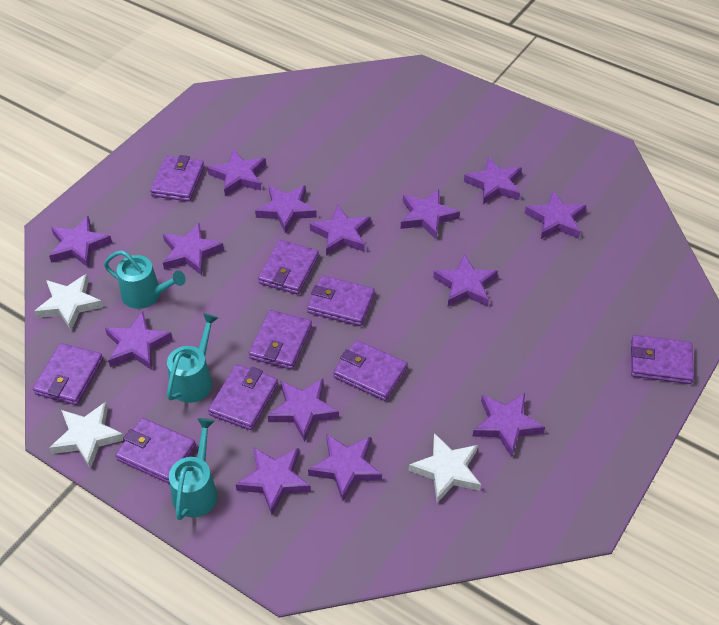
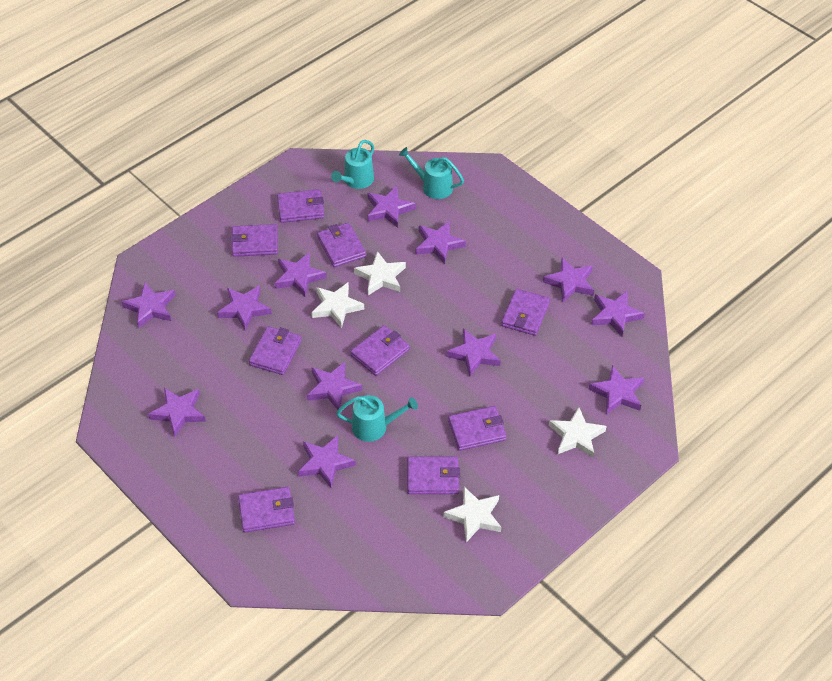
purple star: 14 -> 12
white star: 3 -> 4

